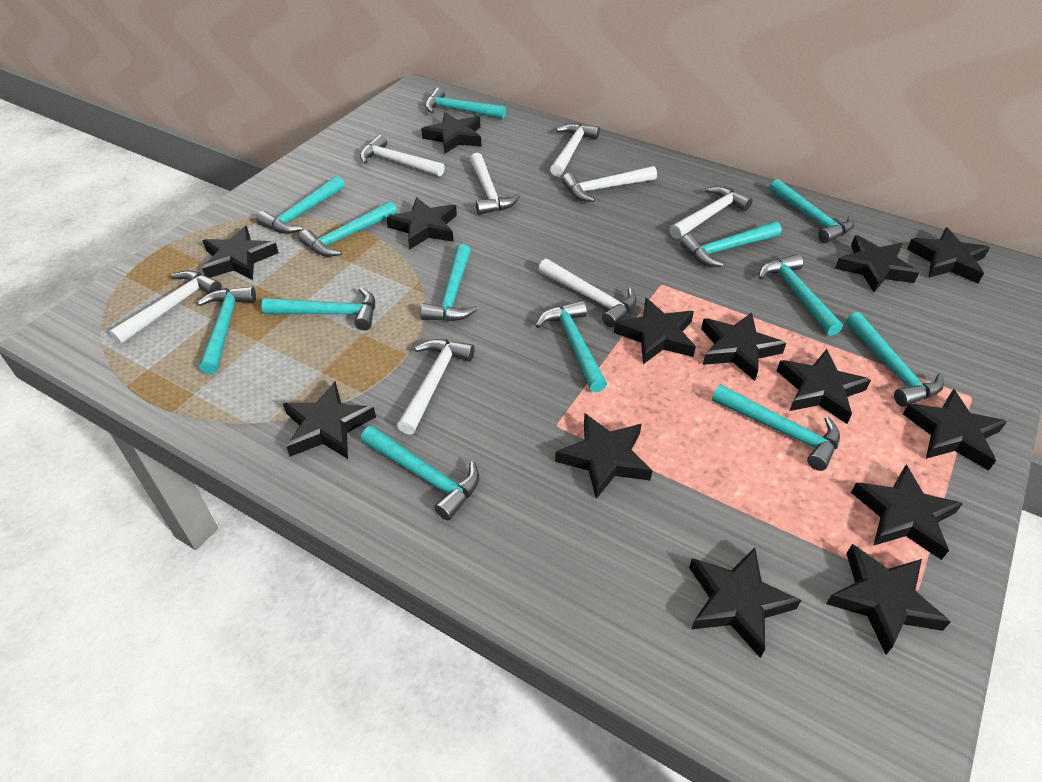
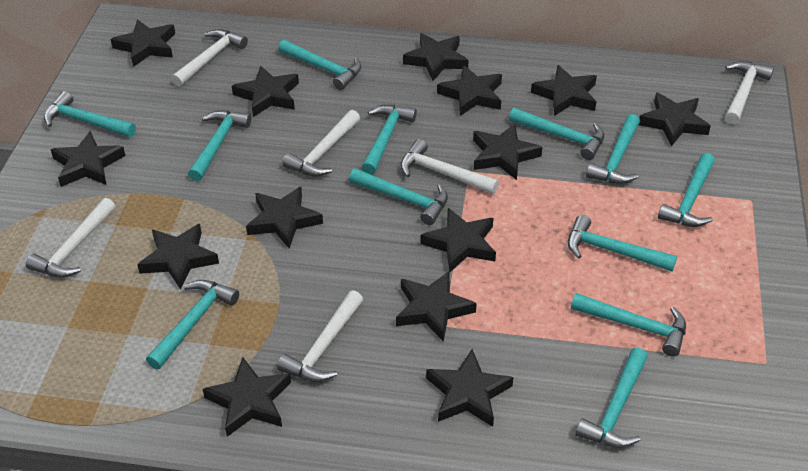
turquoise hammer: 13 -> 12
white hammer: 8 -> 6

